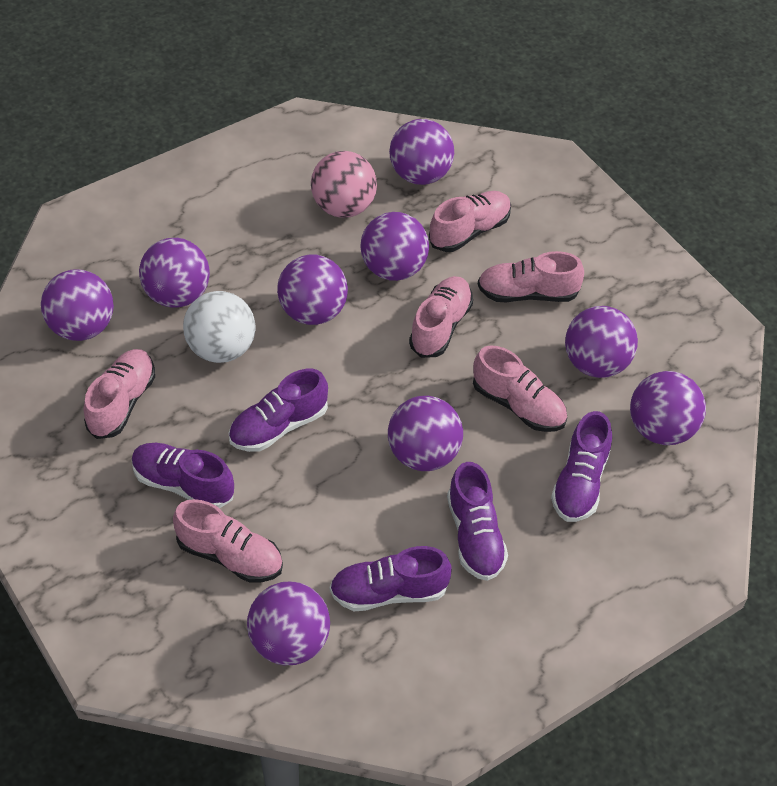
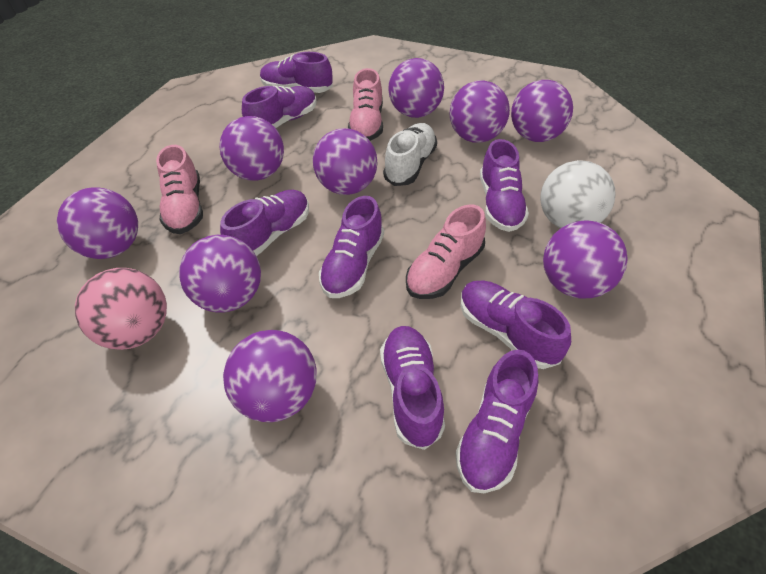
pink shoe: 6 -> 3
purple shoe: 5 -> 8
white shoe: 0 -> 1

